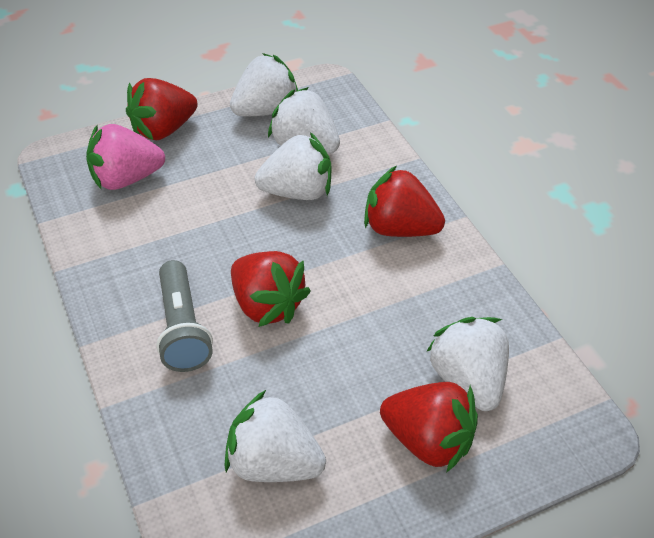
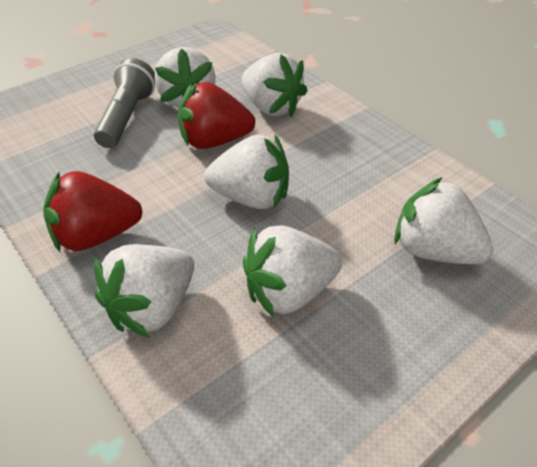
pink strawberry: 1 -> 0
red strawberry: 4 -> 2
white strawberry: 5 -> 6

